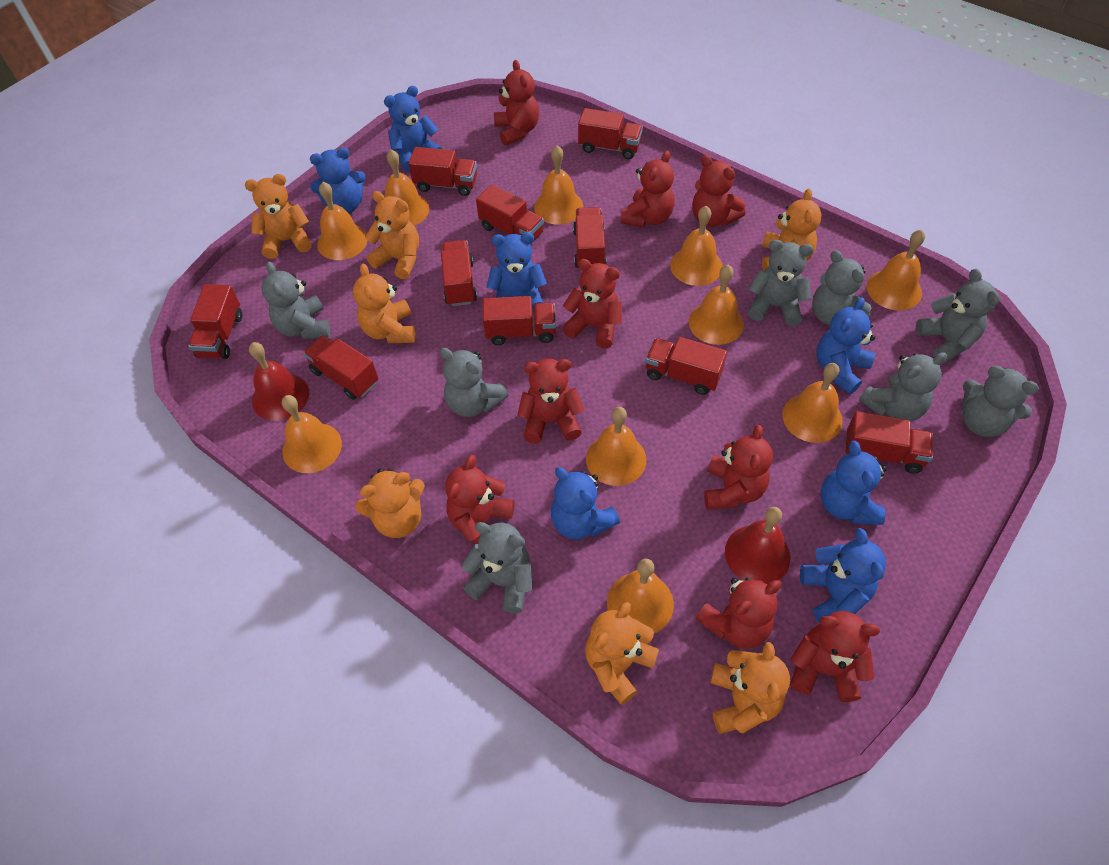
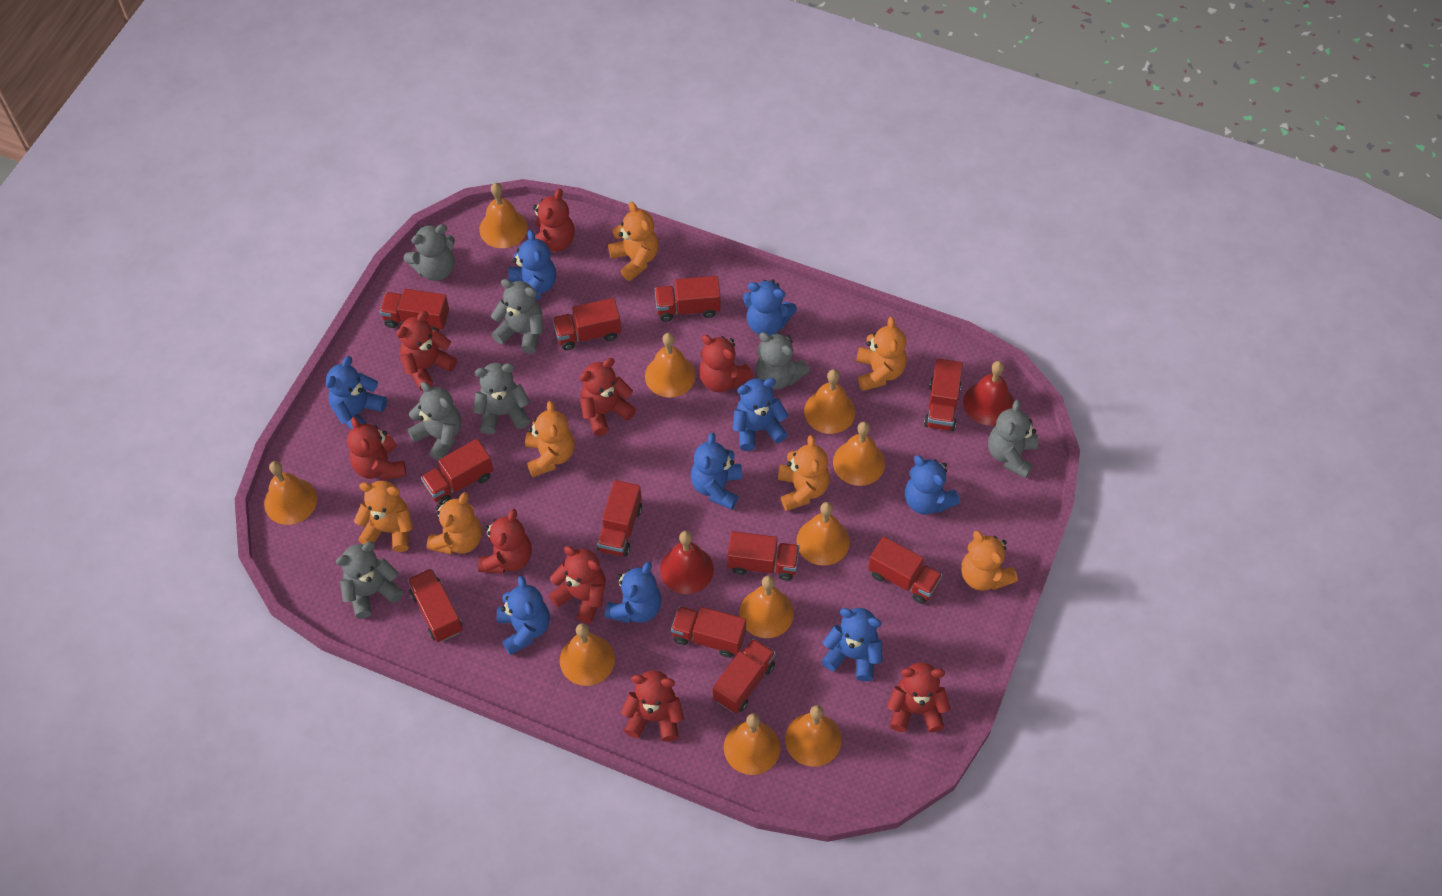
blue teddy bear: 7 -> 9
grey teddy bear: 8 -> 7
red truck: 10 -> 11

